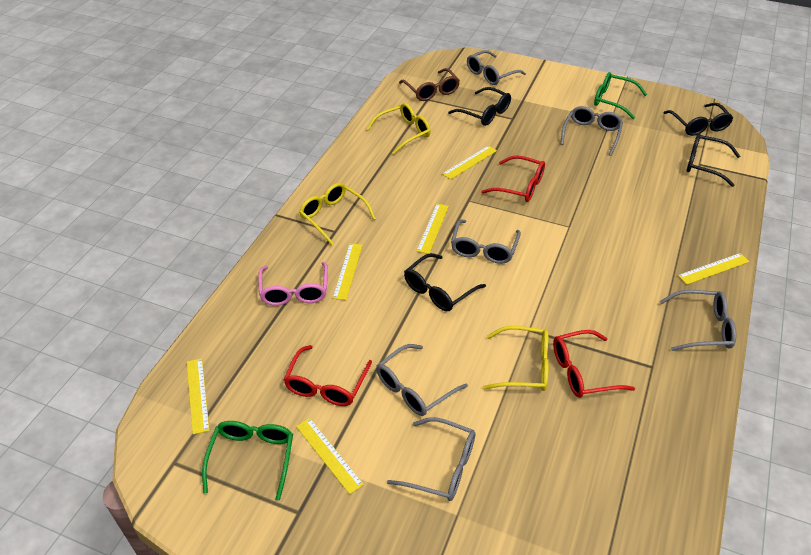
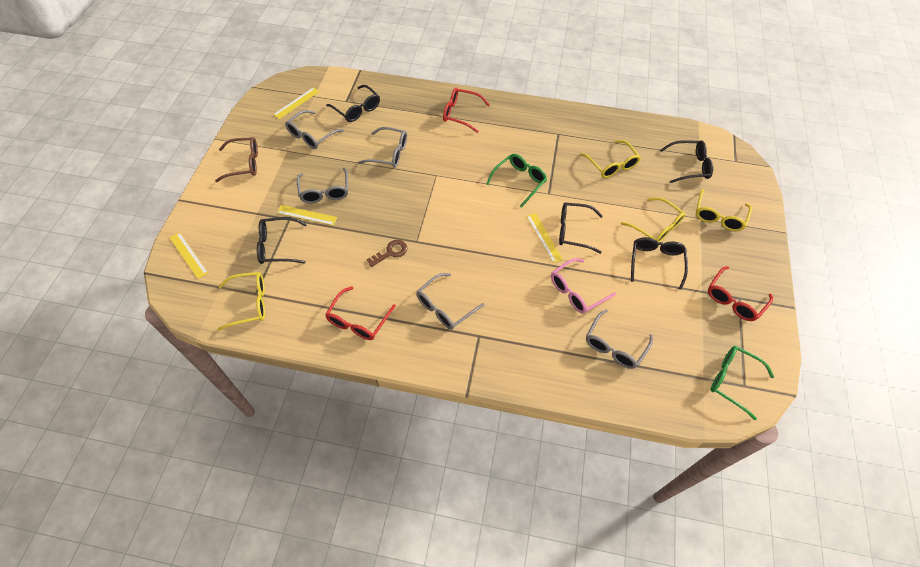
black glasses: 4 -> 5
brown key: 0 -> 1
grey glasses: 6 -> 5
yellow glasses: 3 -> 4
yellow ruler: 6 -> 4

